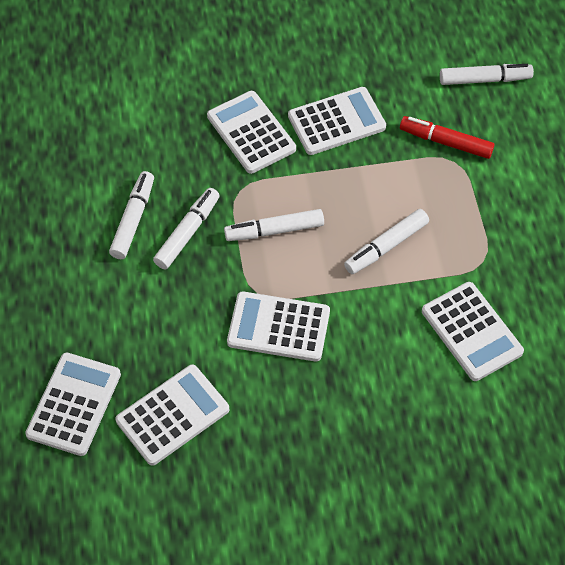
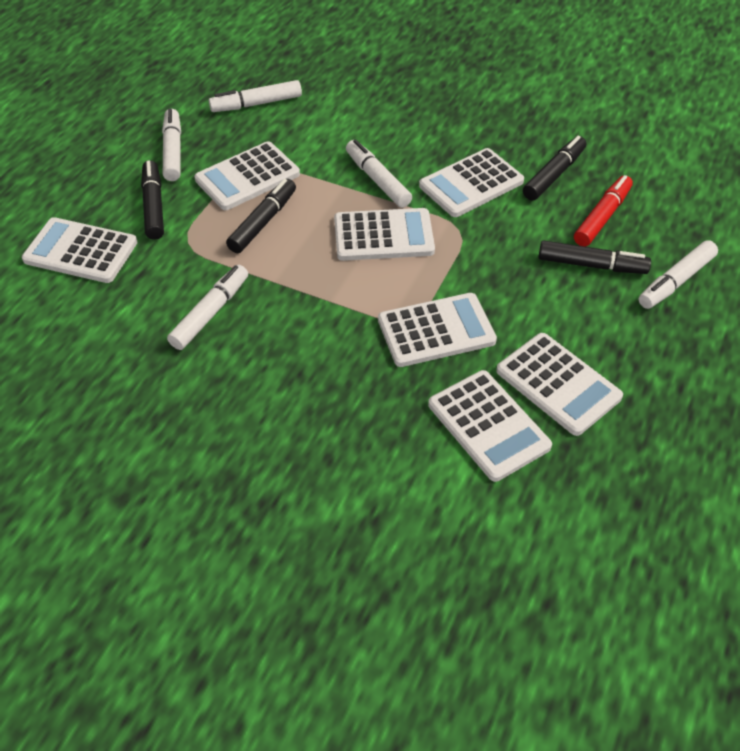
black marker: 0 -> 4
white calculator: 6 -> 7

